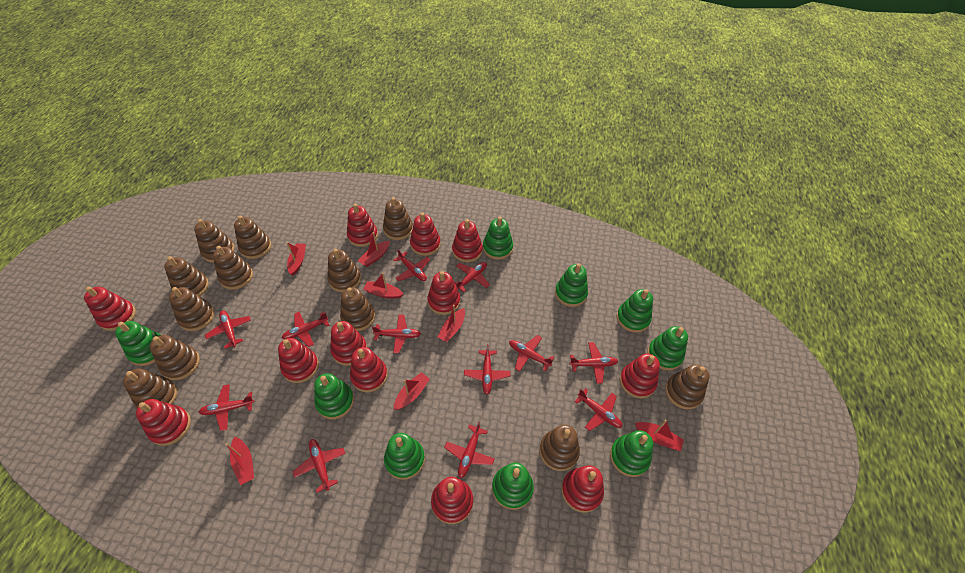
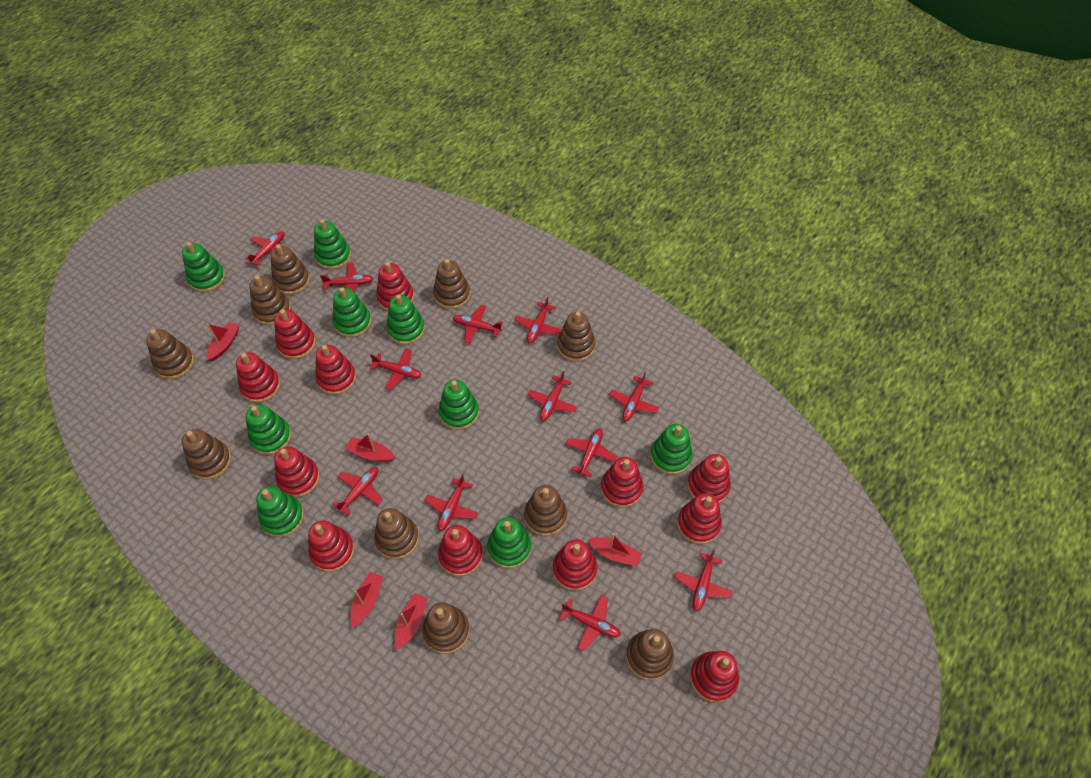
brown stacking toy: 12 -> 10
red boat: 7 -> 5

